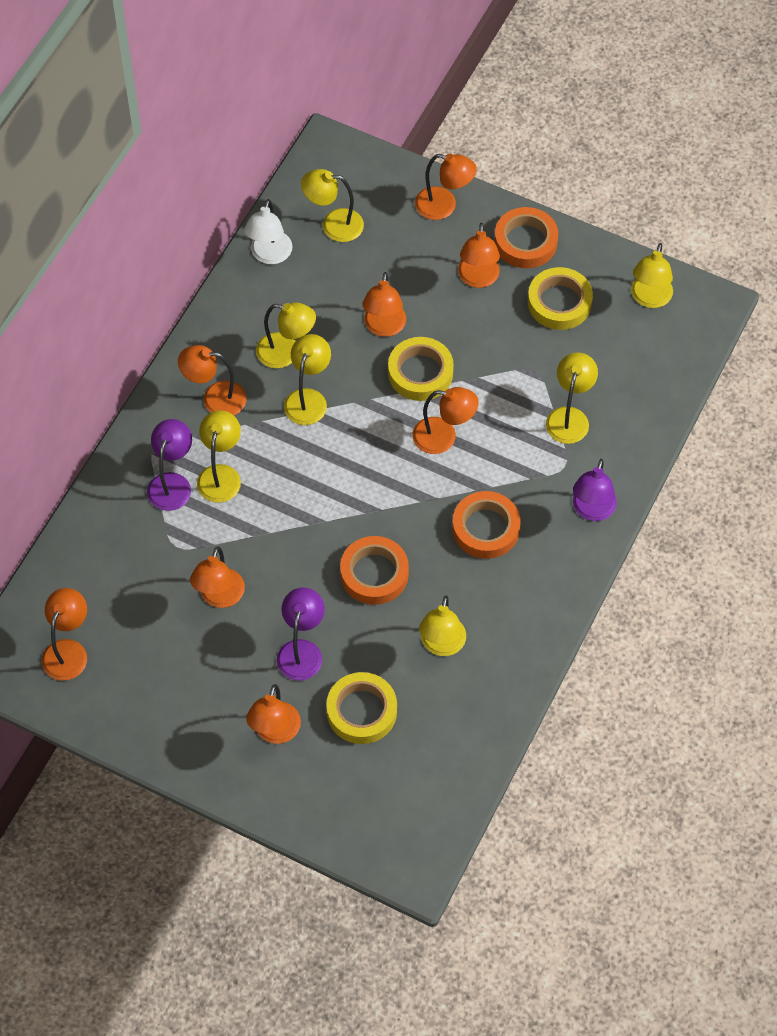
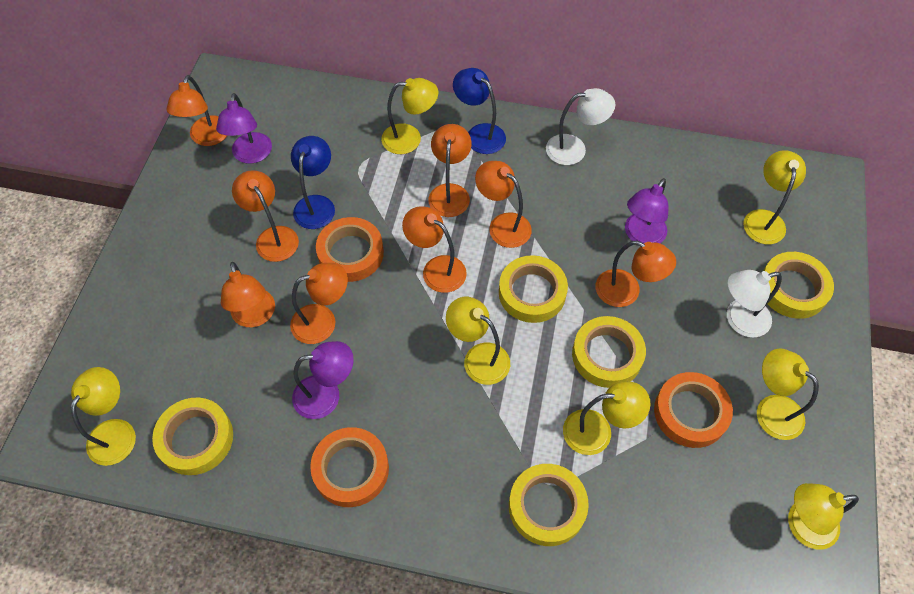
blue lamp: 0 -> 2
white lamp: 1 -> 2
yellow tape: 3 -> 5

